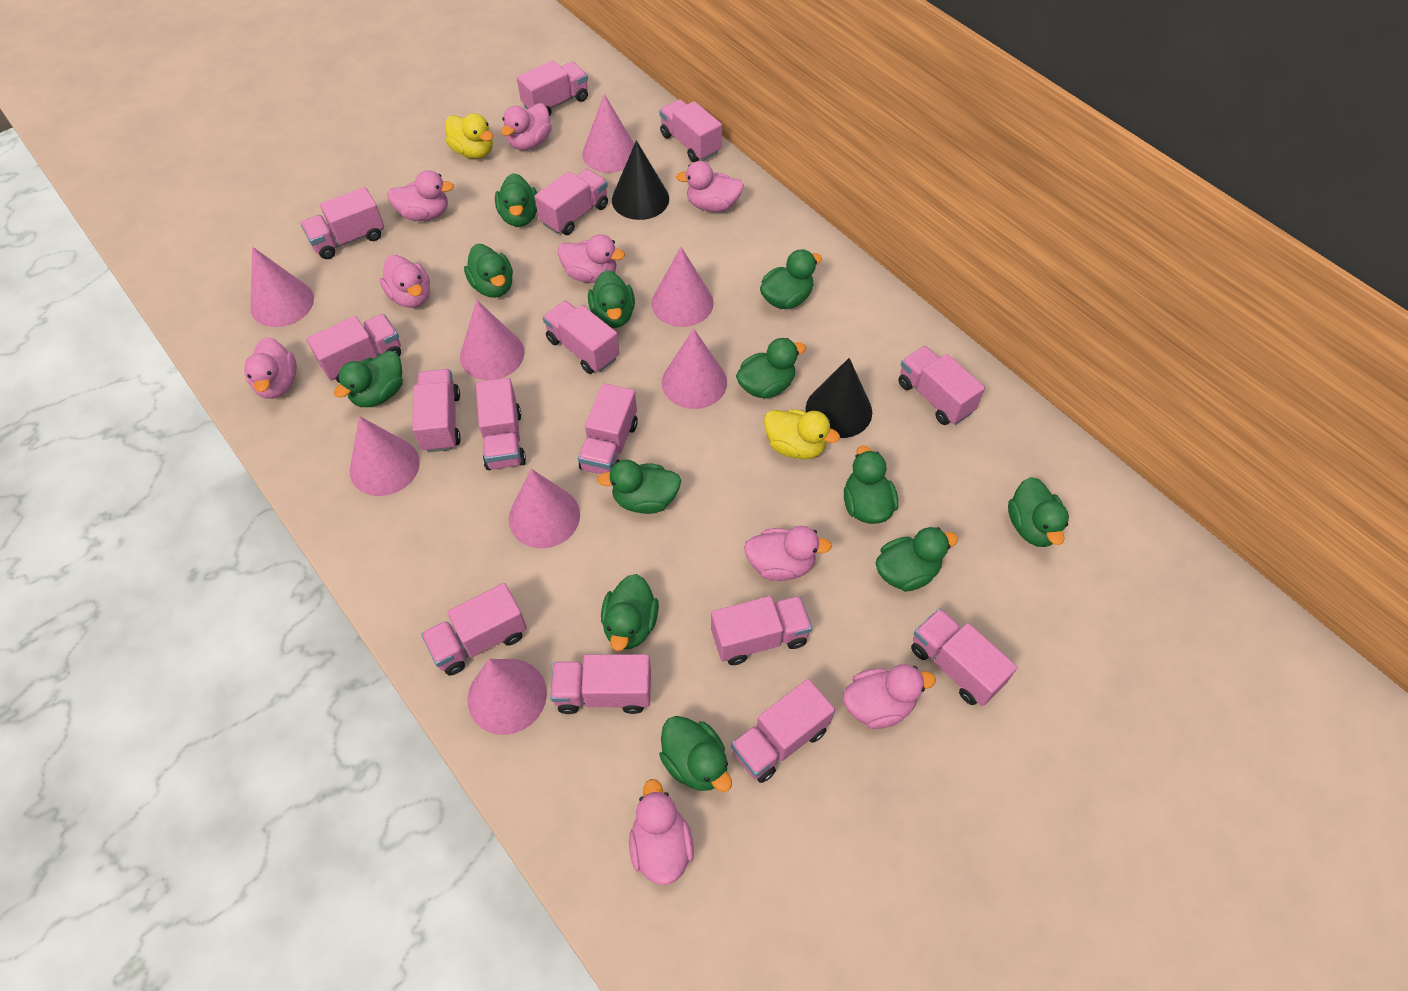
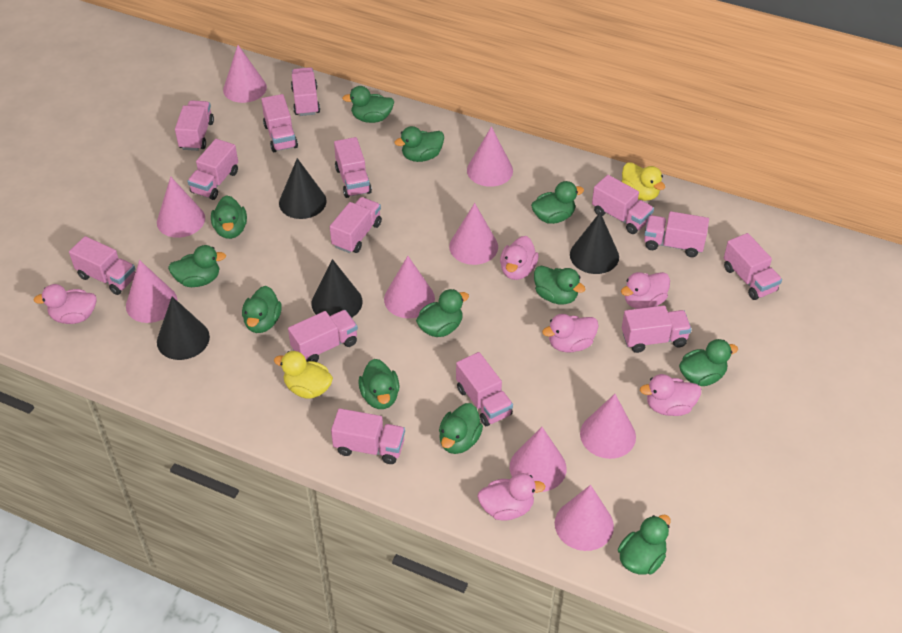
black cone: 2 -> 4
pink cone: 8 -> 9
pink duck: 9 -> 6
pink truck: 15 -> 14

